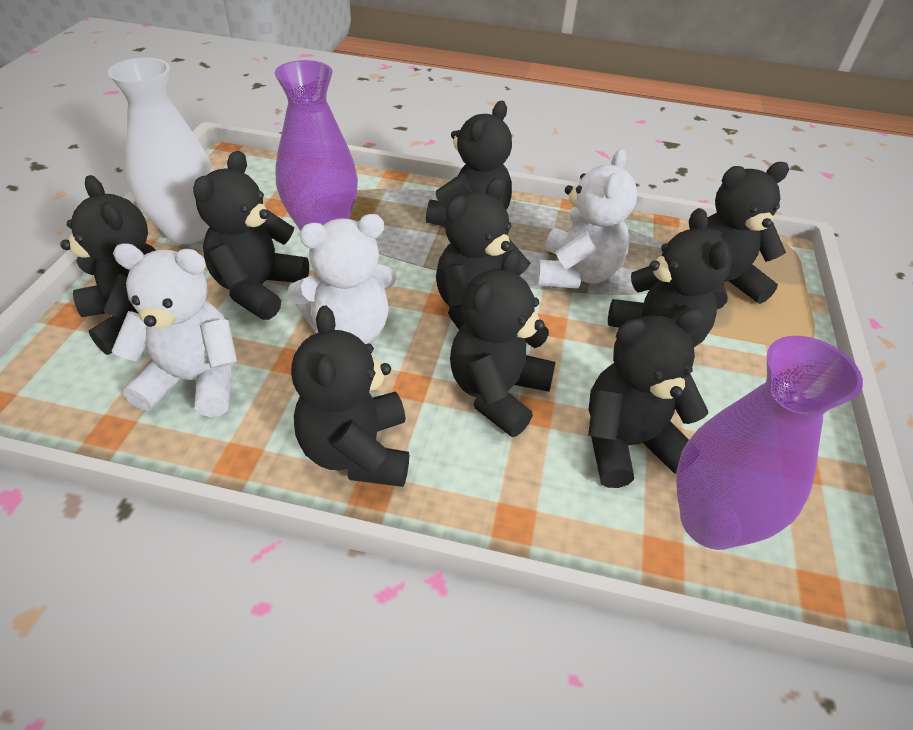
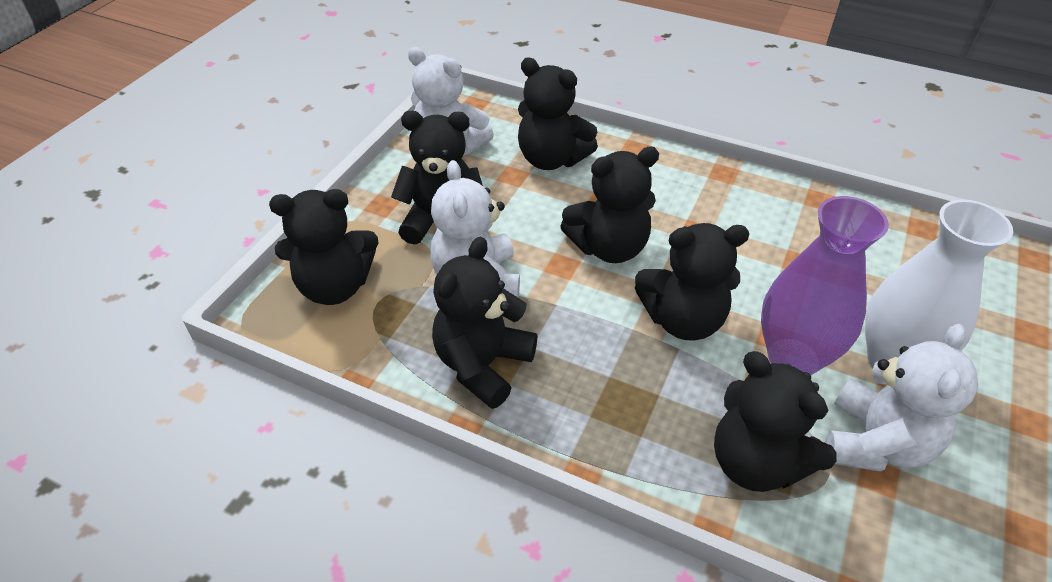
black teddy bear: 9 -> 7
purple vase: 2 -> 1

